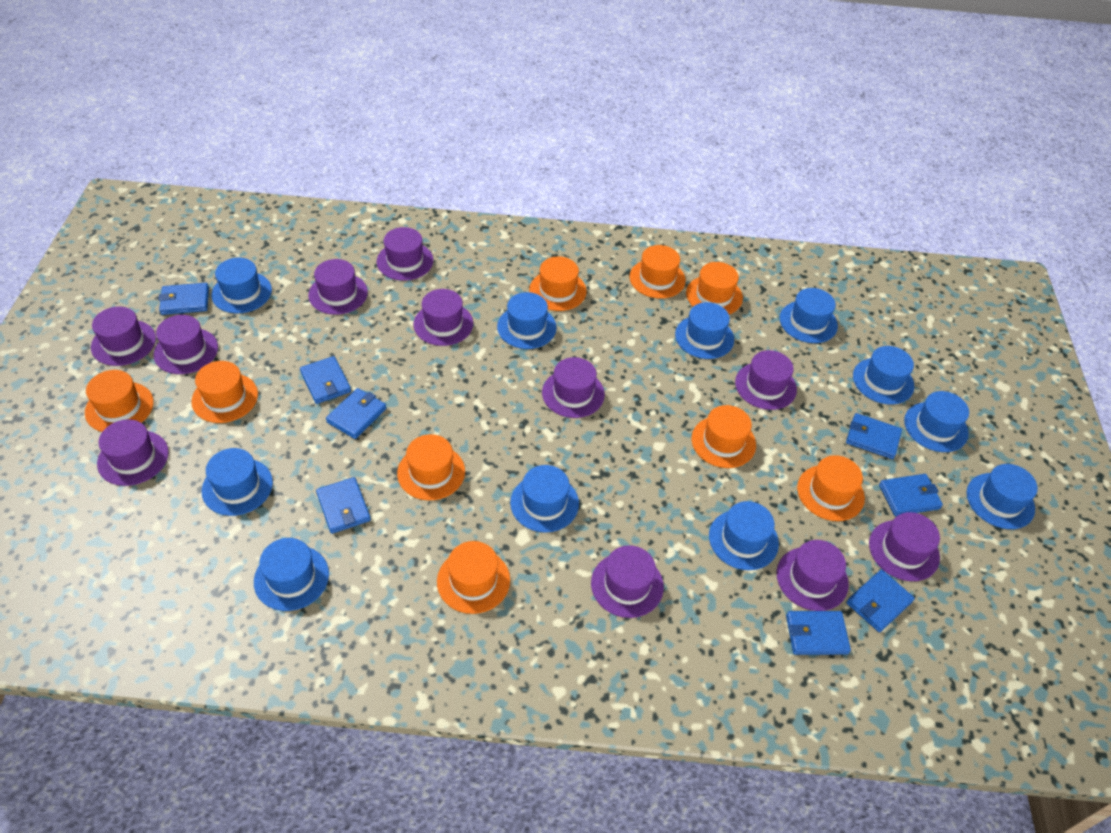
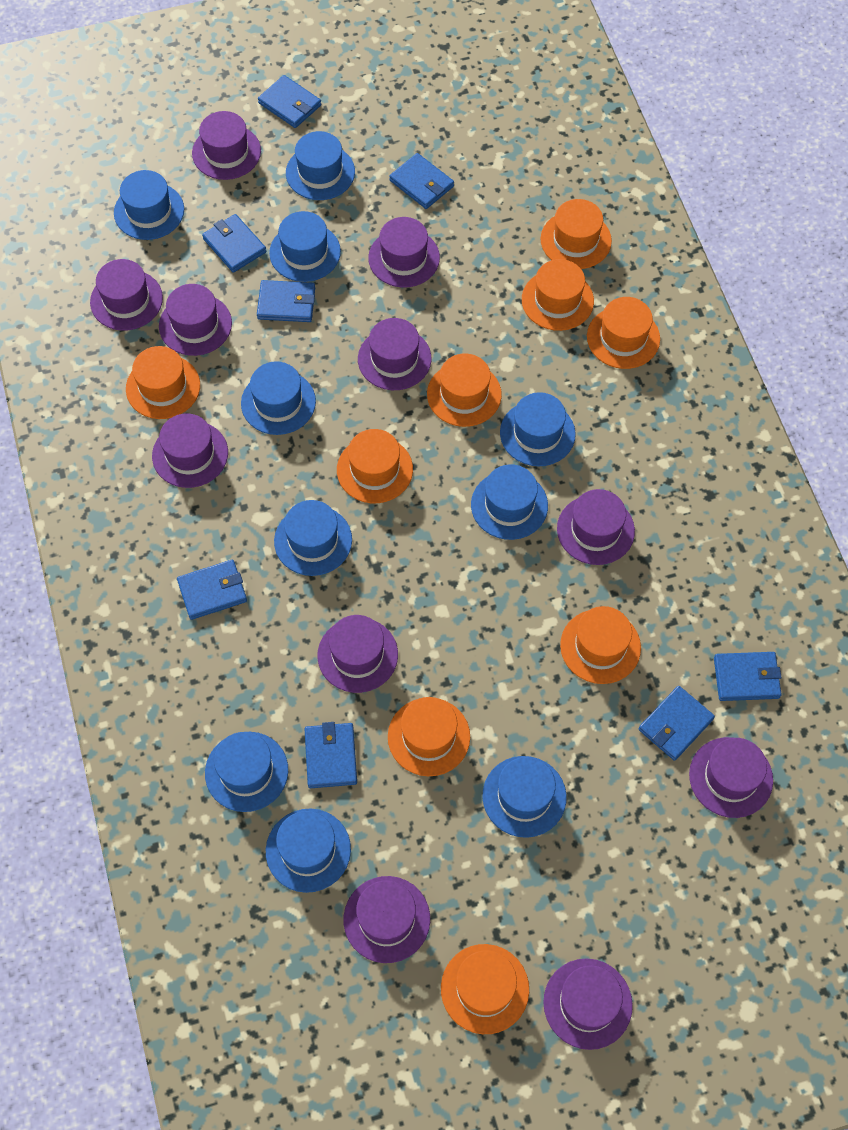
blue hat: 11 -> 10

